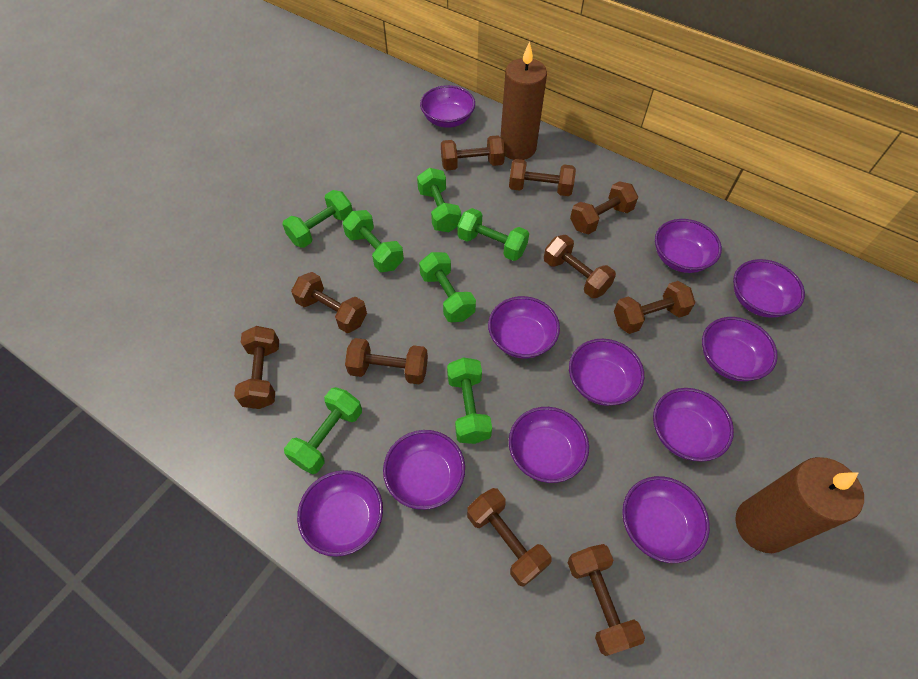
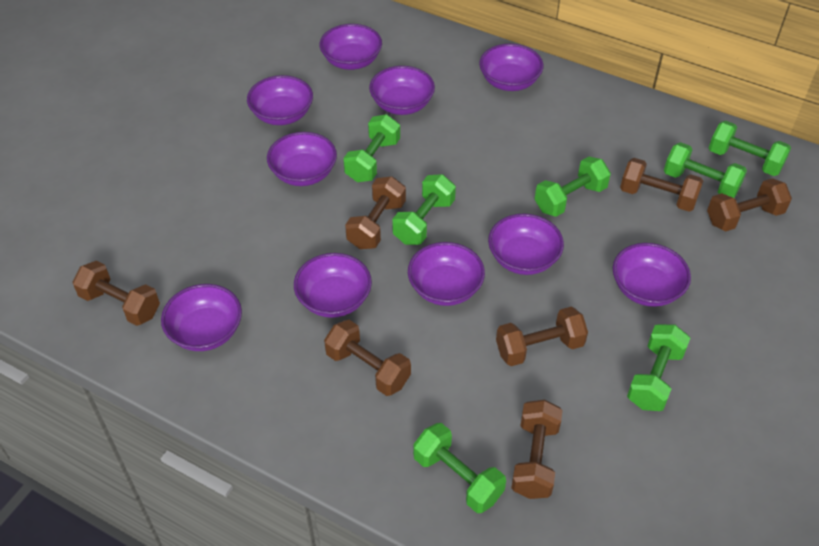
brown candle: 2 -> 0
brown dumbbell: 10 -> 7
purple bowl: 11 -> 10

